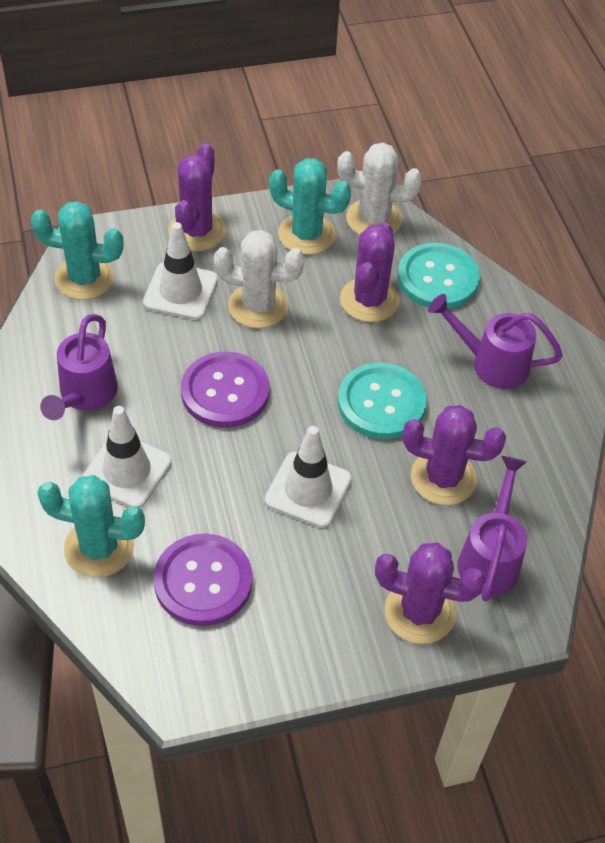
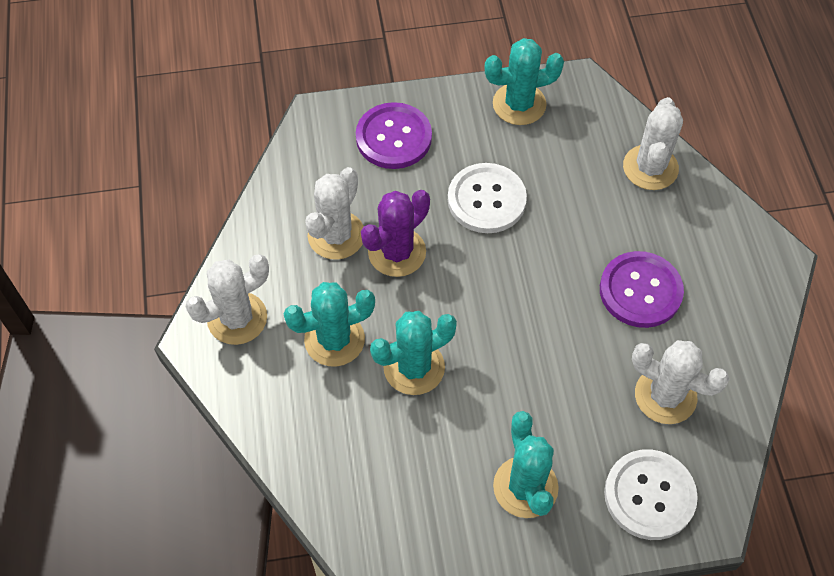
purple cactus: 4 -> 1
purple watering can: 3 -> 0
turquoise button: 2 -> 0
turquoise cactus: 3 -> 4
white button: 0 -> 2
white cactus: 2 -> 4
white traffic cone: 3 -> 0

